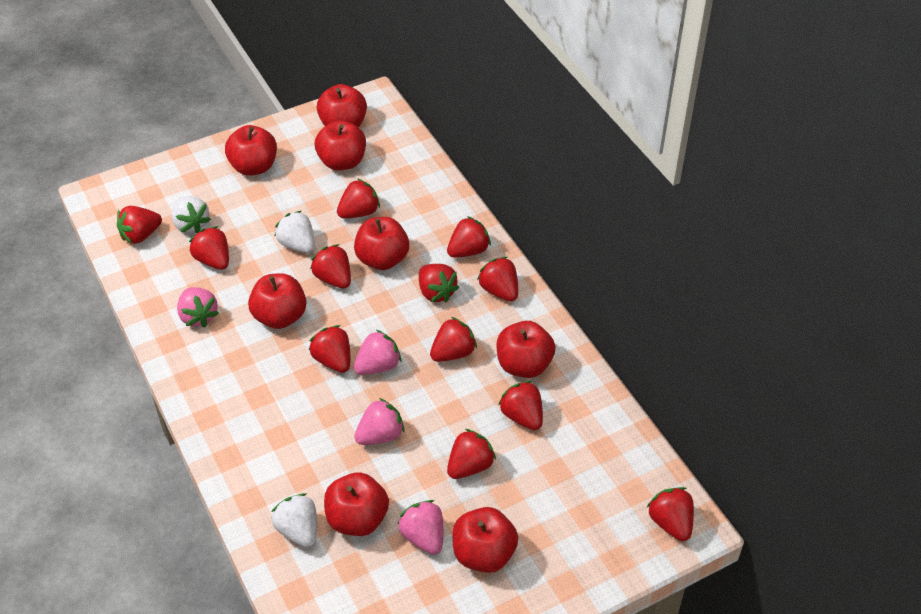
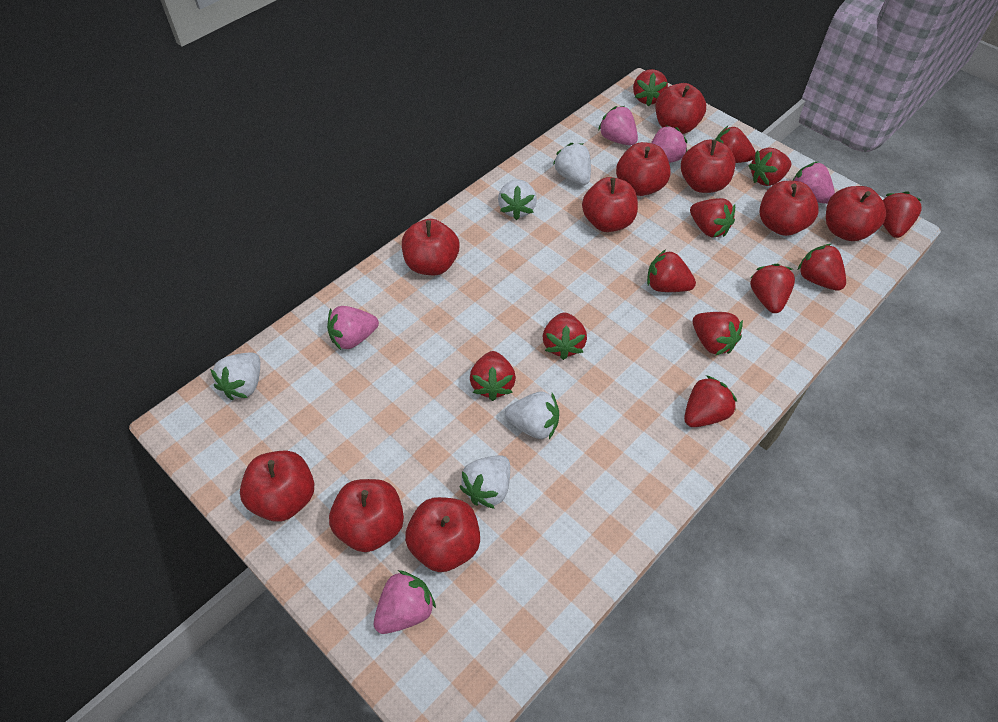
pink strawberry: 4 -> 5
red apple: 8 -> 10
white strawberry: 3 -> 5

